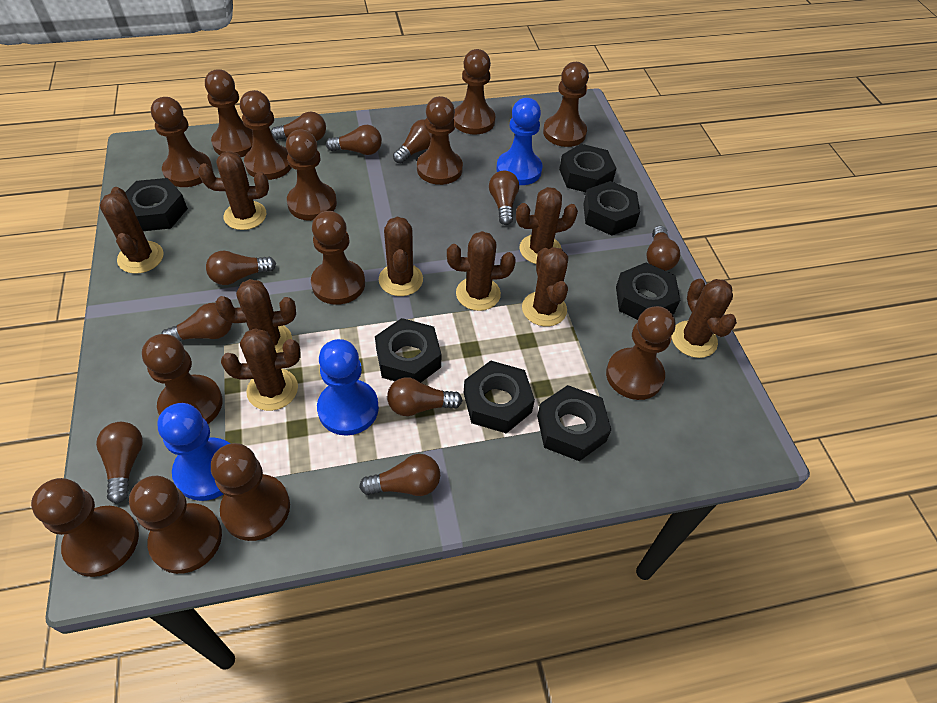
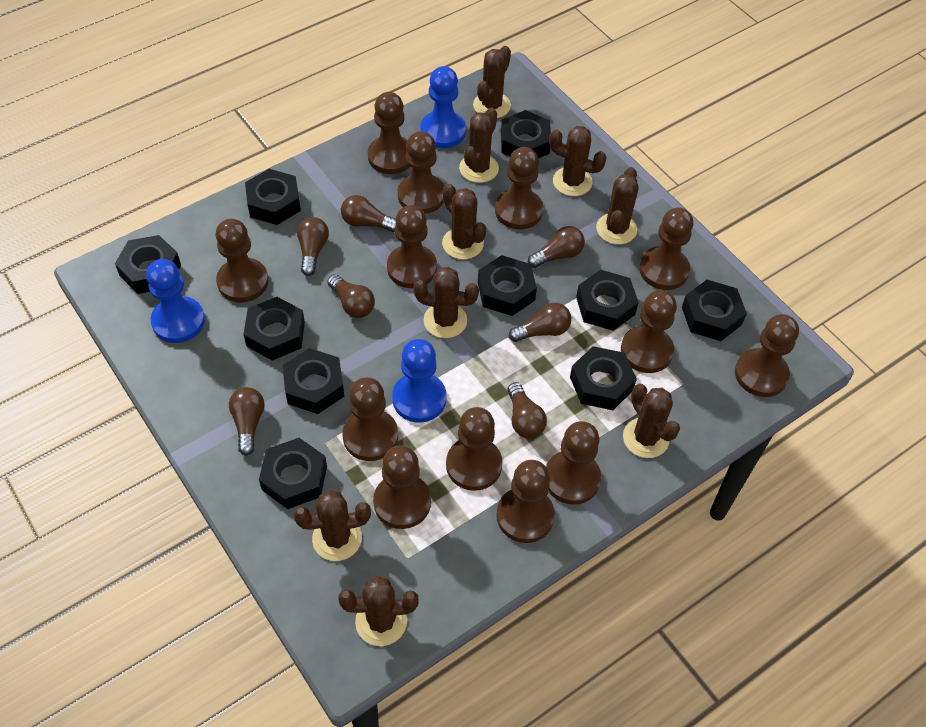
black nut: 7 -> 10
brown light bulb: 10 -> 7

